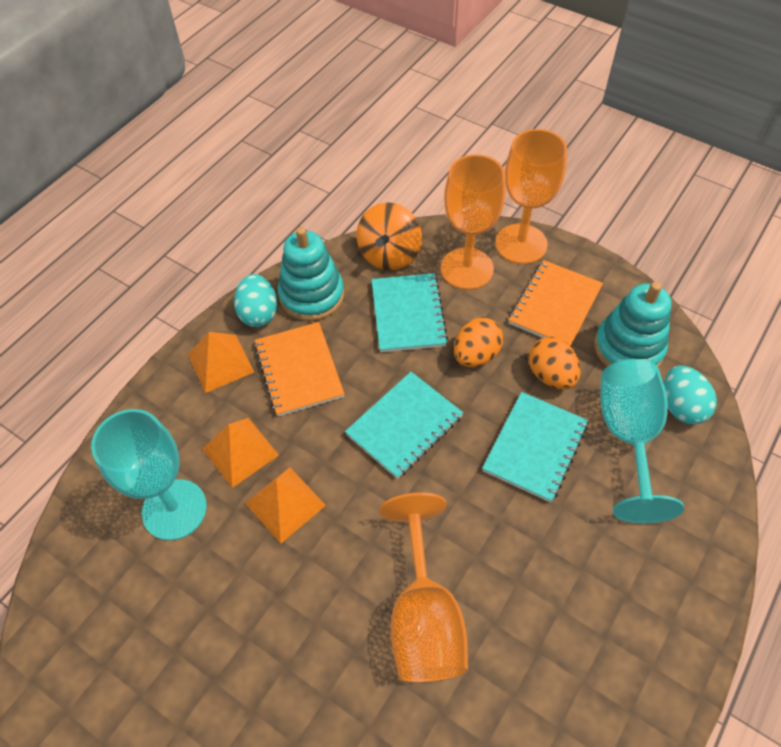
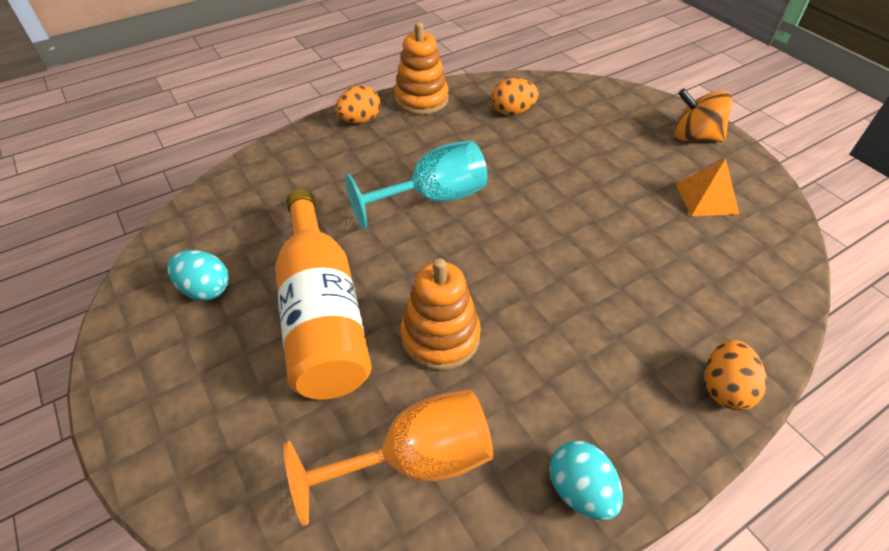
orange bottle: 0 -> 1
orange egg: 2 -> 3
orange goblet: 3 -> 1
orange notebook: 2 -> 0
orange pyramid: 3 -> 1
orange stacking toy: 0 -> 2
turquoise goblet: 2 -> 1
turquoise notebook: 3 -> 0
turquoise stacking toy: 2 -> 0

